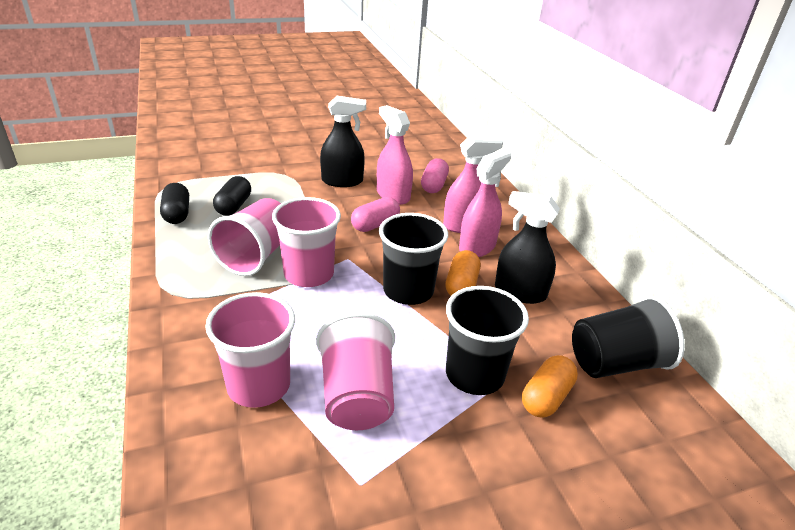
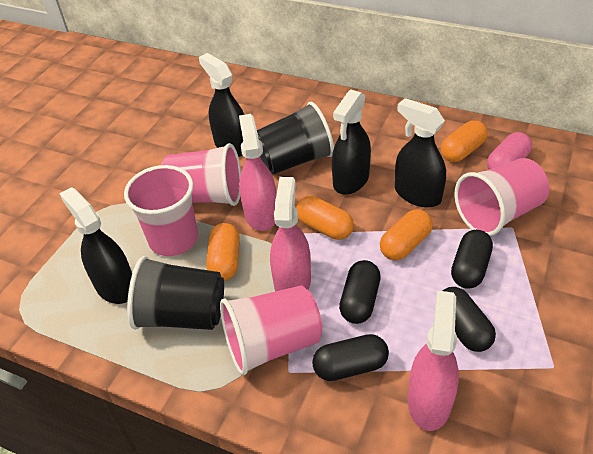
black capsule: 2 -> 4
black cup: 3 -> 2
black spray bottle: 2 -> 4
orange capsule: 2 -> 4
pink capsule: 2 -> 1

